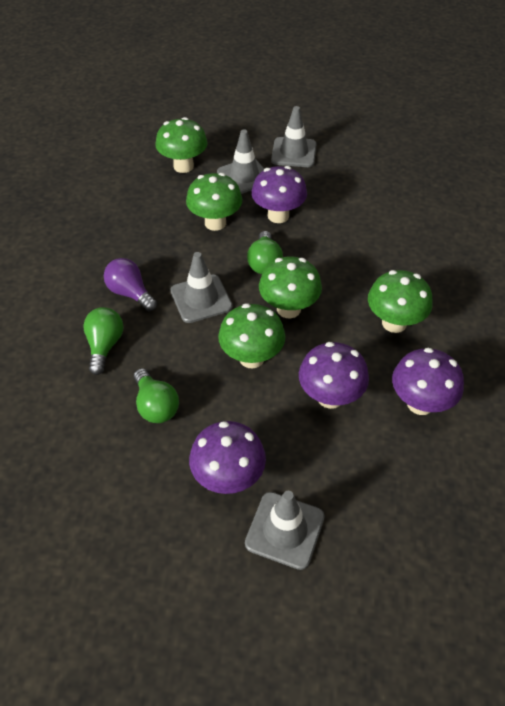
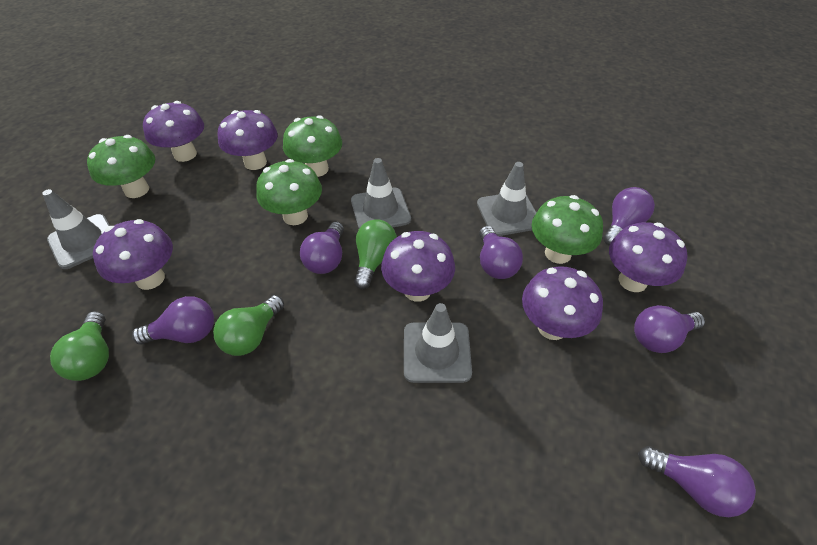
green mushroom: 5 -> 4
purple light bulb: 1 -> 6
purple mushroom: 4 -> 6

